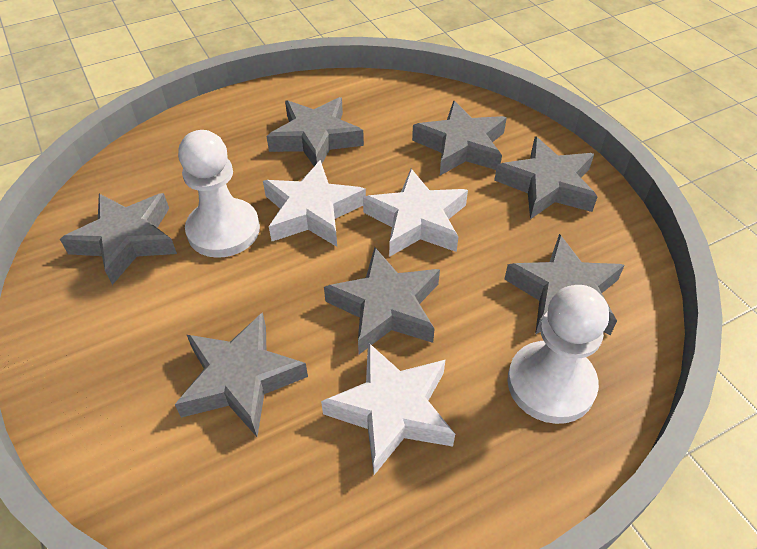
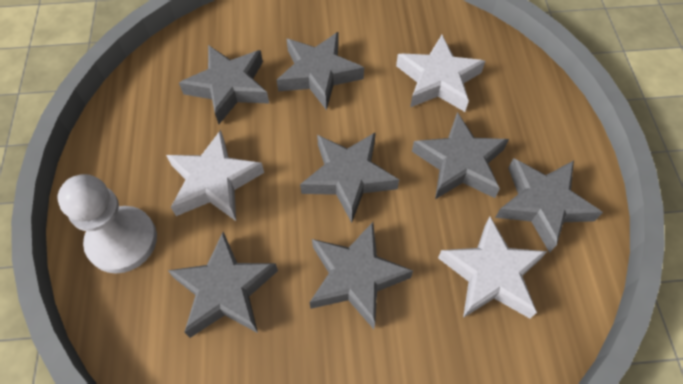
white pawn: 2 -> 1

